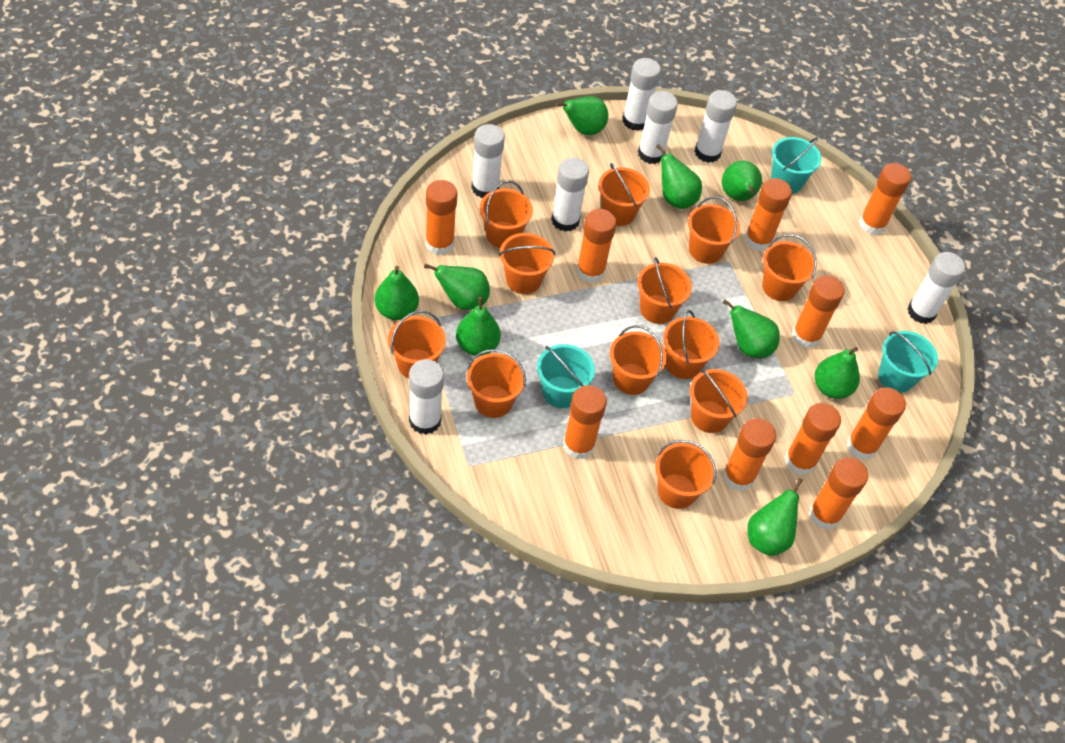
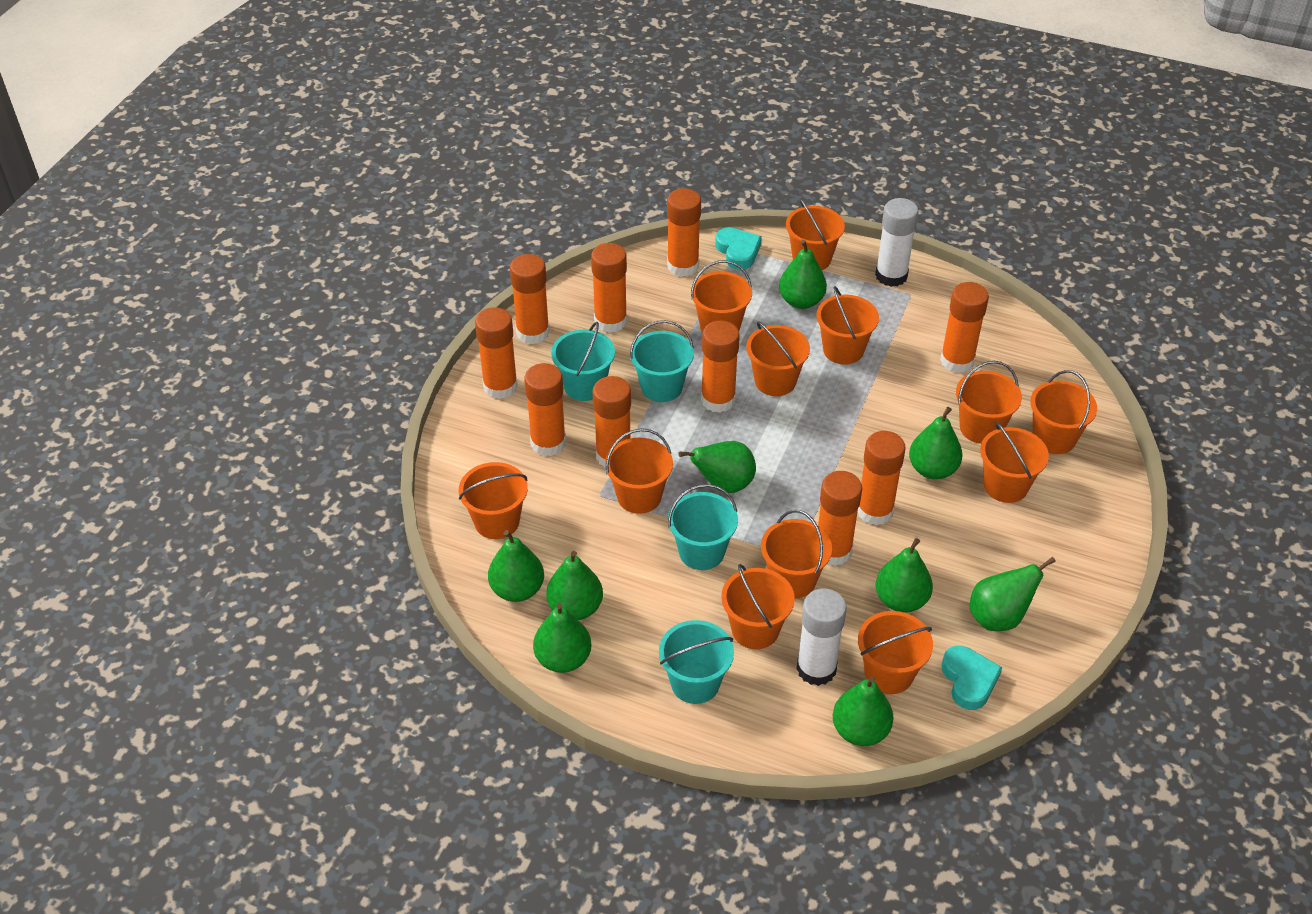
turquoise bucket: 3 -> 4
turquoise heart: 0 -> 2
white glue stick: 7 -> 2

